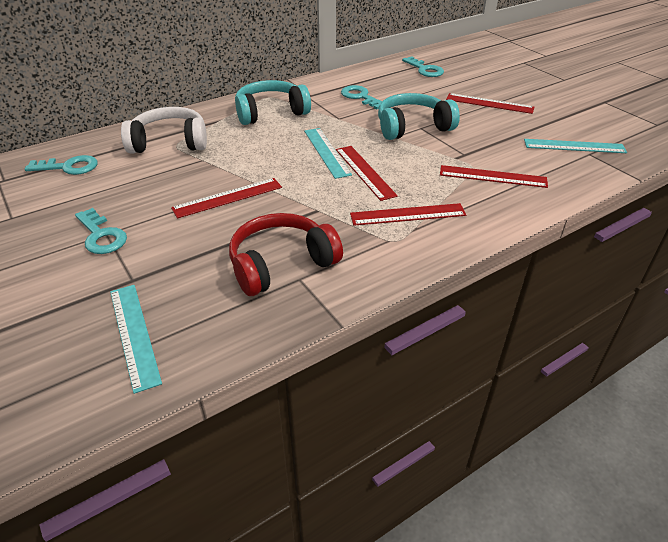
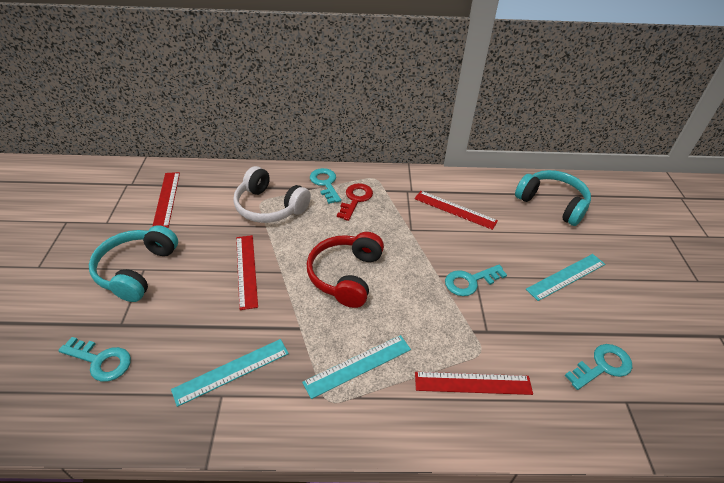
red key: 0 -> 1
red ruler: 5 -> 4

